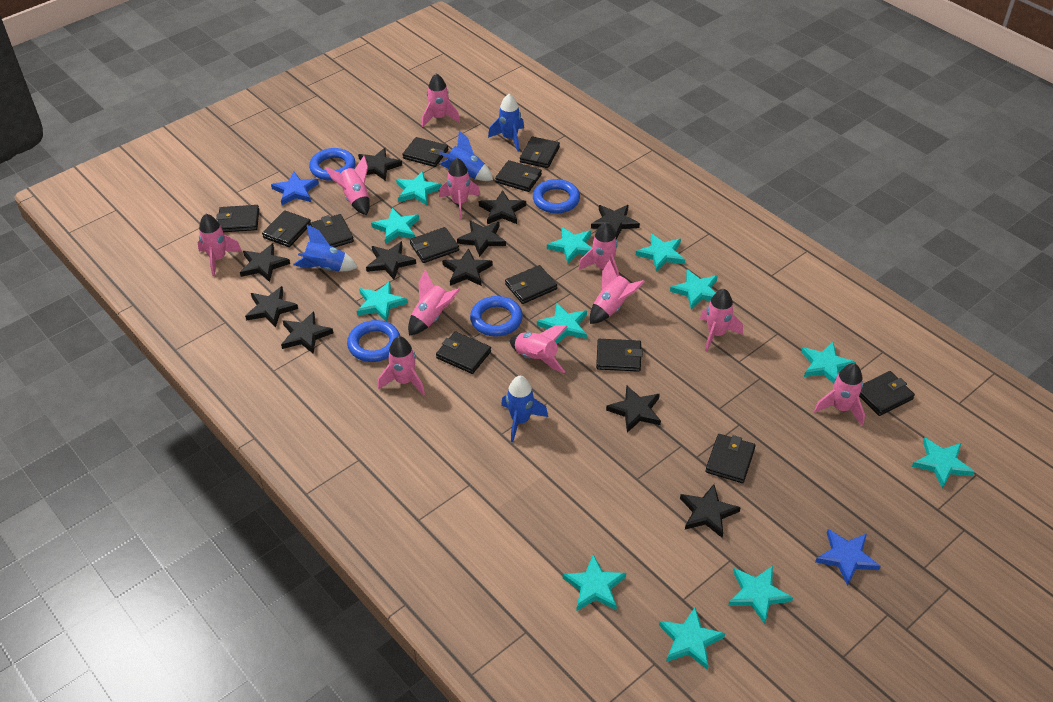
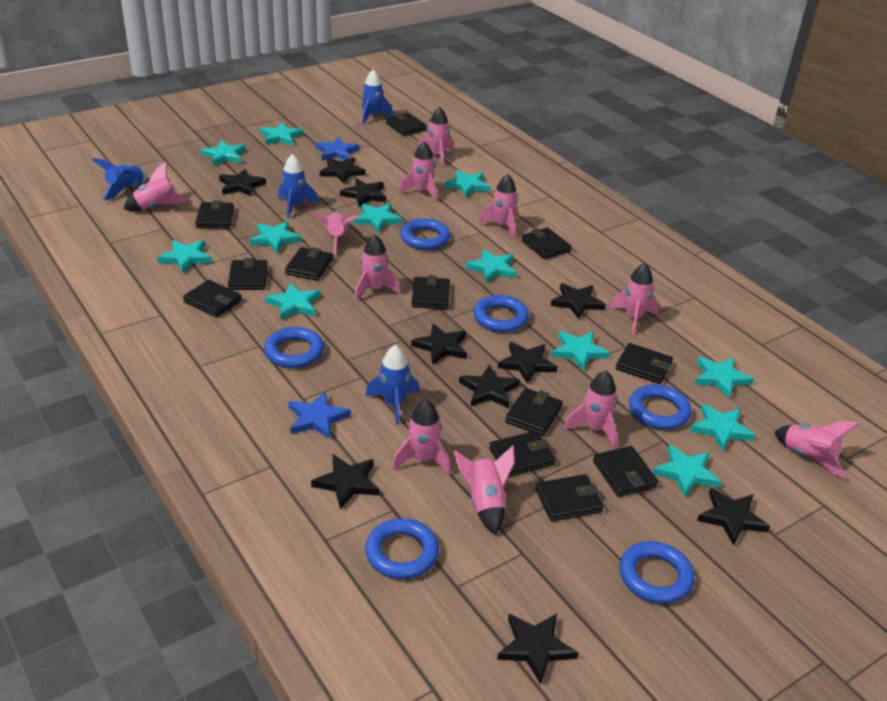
black star: 11 -> 10
blue ring: 4 -> 6

